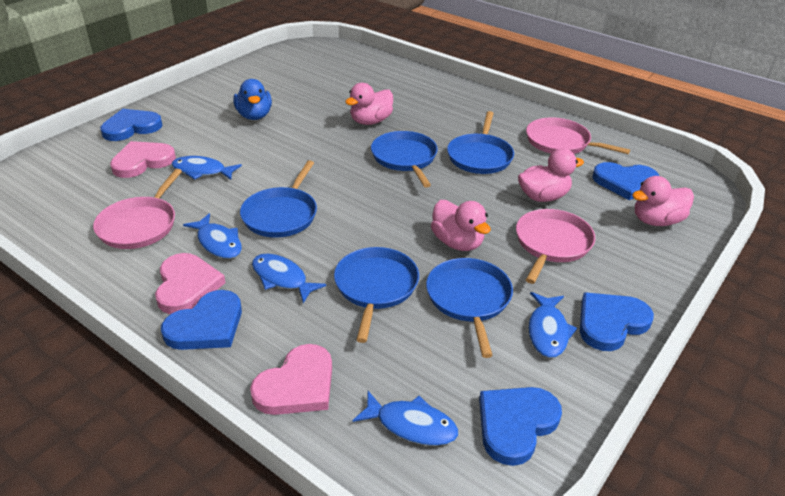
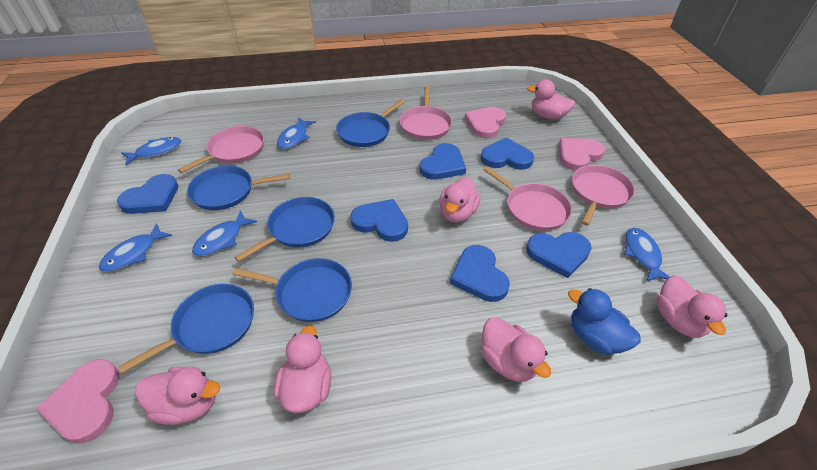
blue heart: 5 -> 6
pink duck: 4 -> 6
pink pan: 3 -> 4

